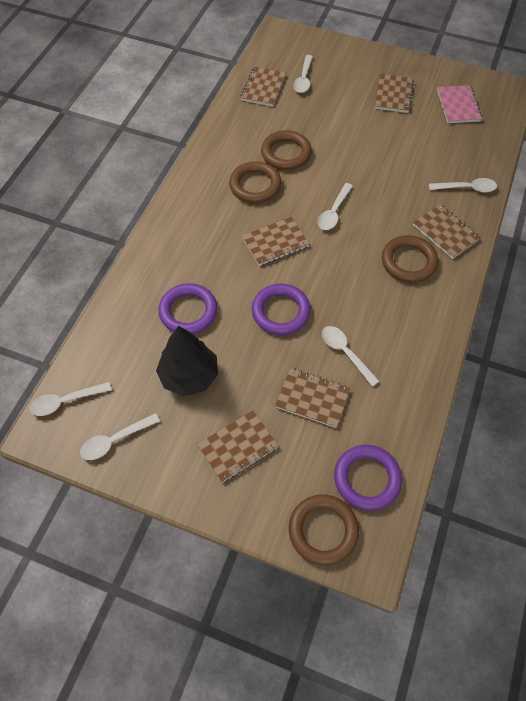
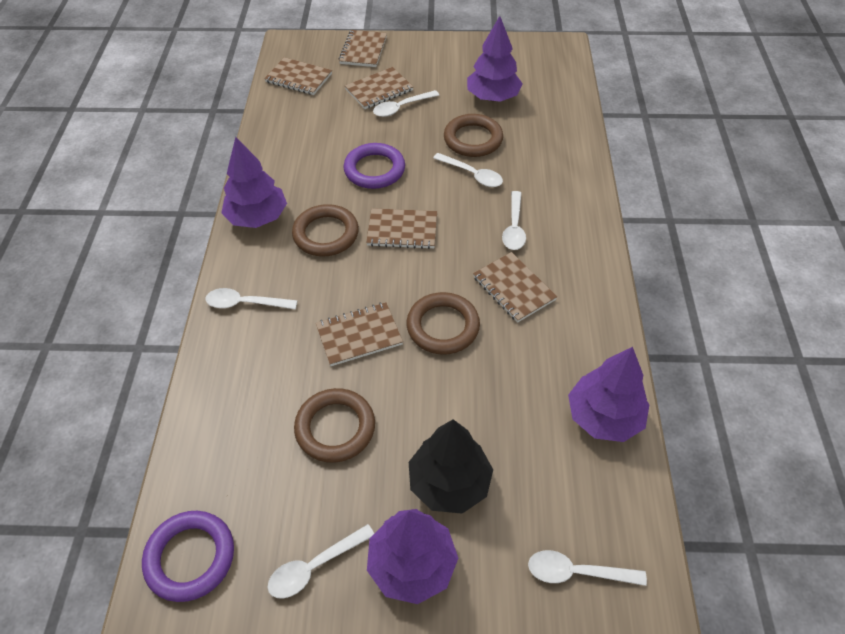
pink notebook: 1 -> 0
purple ring: 3 -> 2
purple tree: 0 -> 4

